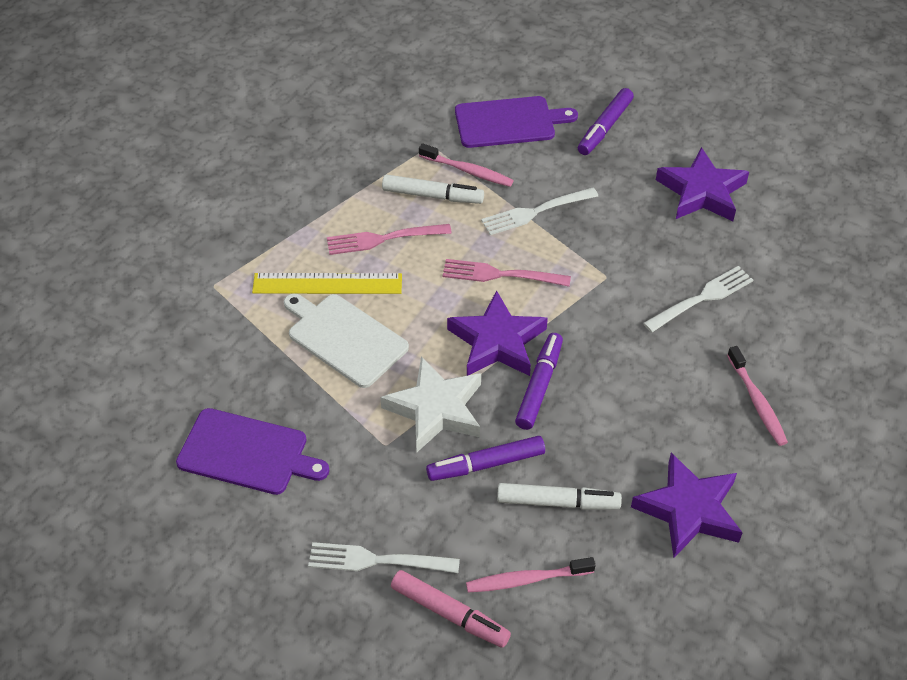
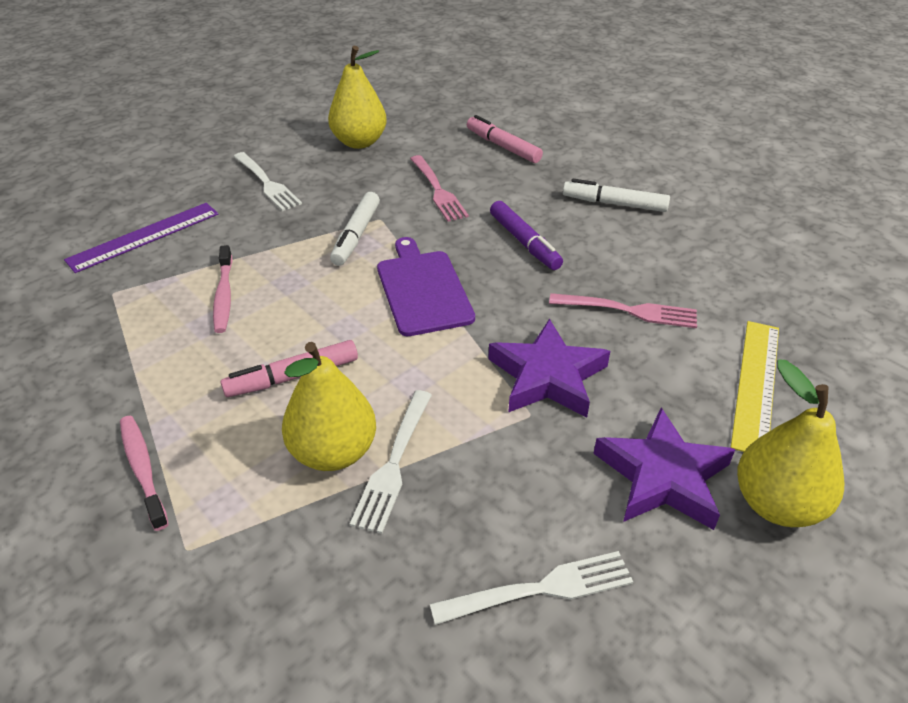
pink marker: 1 -> 2
pink toothbrush: 3 -> 2
purple cutting board: 2 -> 1
purple marker: 3 -> 1
purple ruler: 0 -> 1
purple star: 3 -> 2
white cutting board: 1 -> 0
white star: 1 -> 0
yellow pear: 0 -> 3

